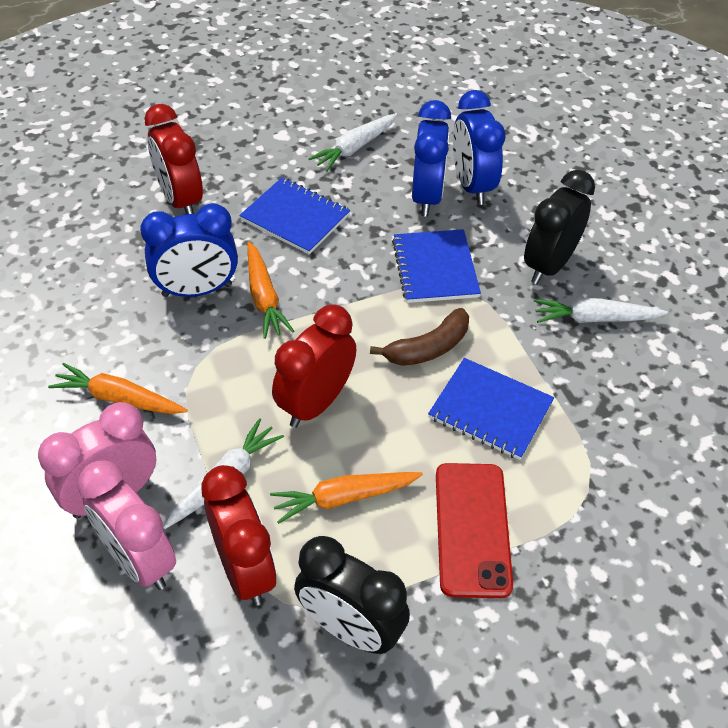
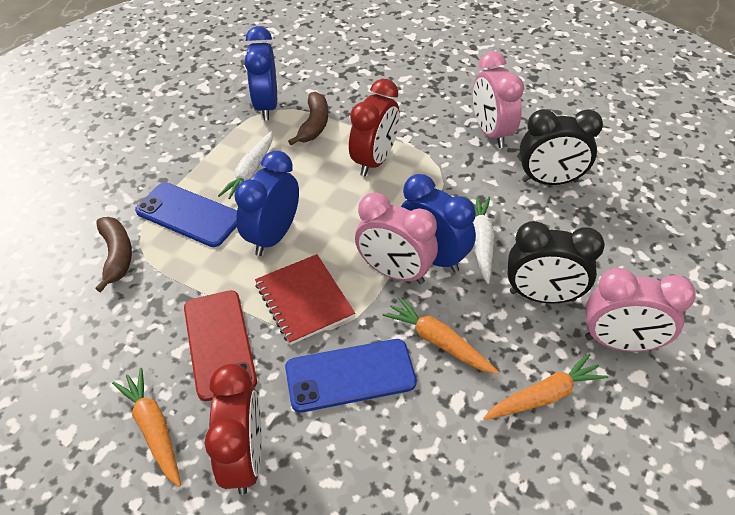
blue notebook: 3 -> 0
blue phone: 0 -> 2
brown banana: 1 -> 2
pink clock: 2 -> 3
red clock: 3 -> 2
red notebook: 0 -> 1
white carrot: 3 -> 2

